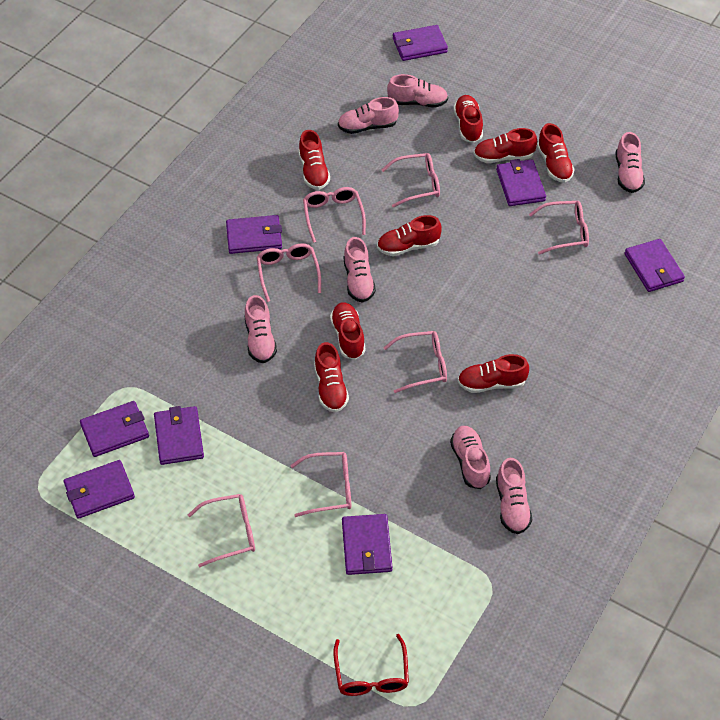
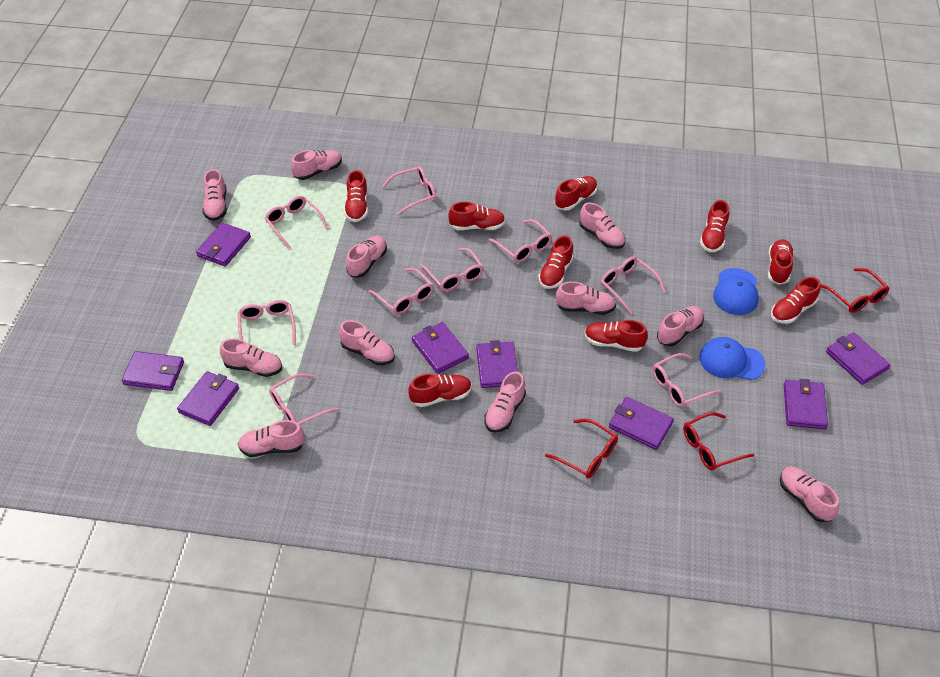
blue cap: 0 -> 2
pink glasses: 7 -> 9
pink shoe: 7 -> 11
red glasses: 1 -> 3
red shoe: 8 -> 9

